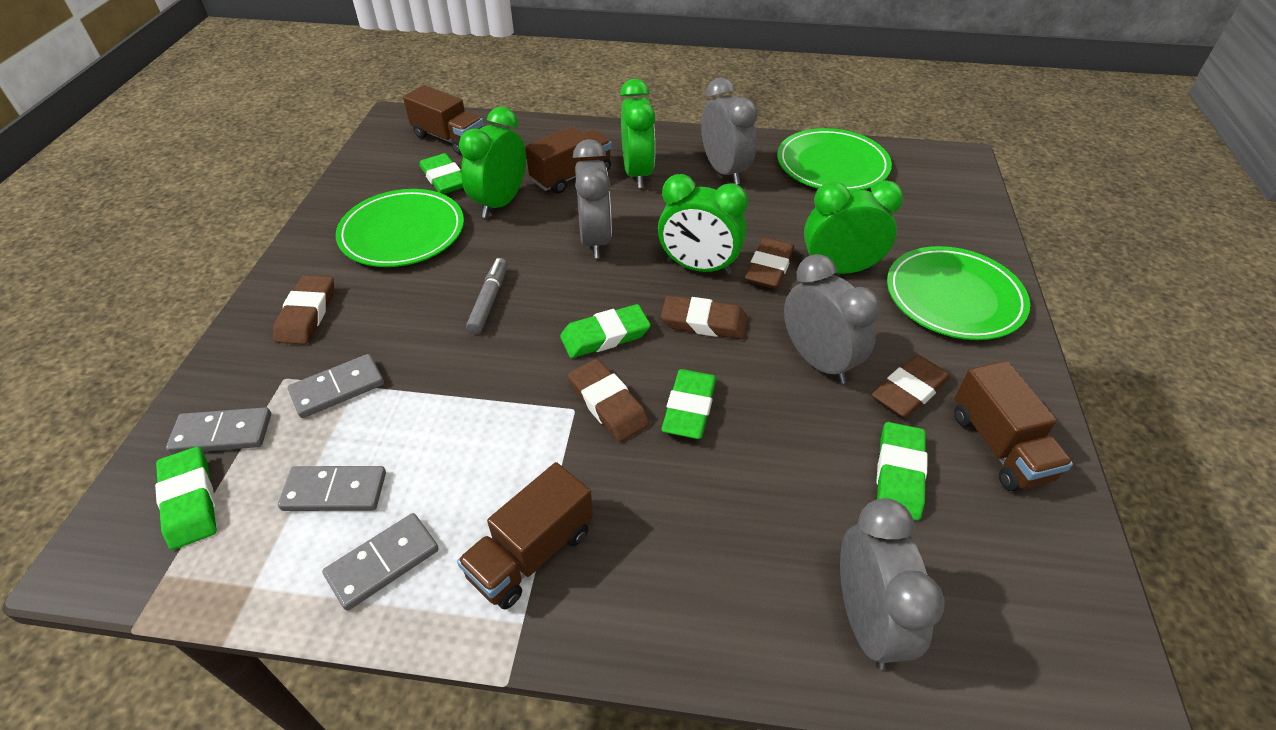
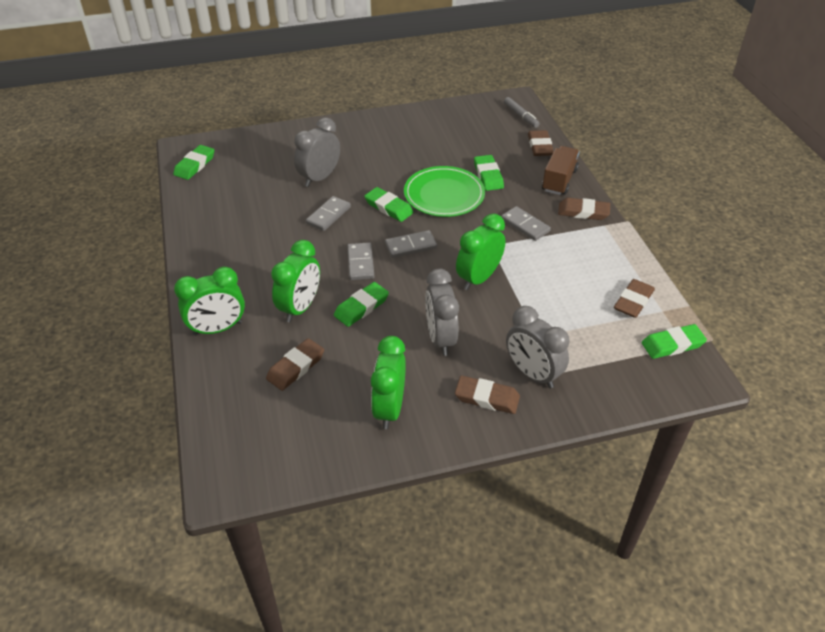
brown truck: 4 -> 1
green plate: 3 -> 1
grey clock: 4 -> 3

